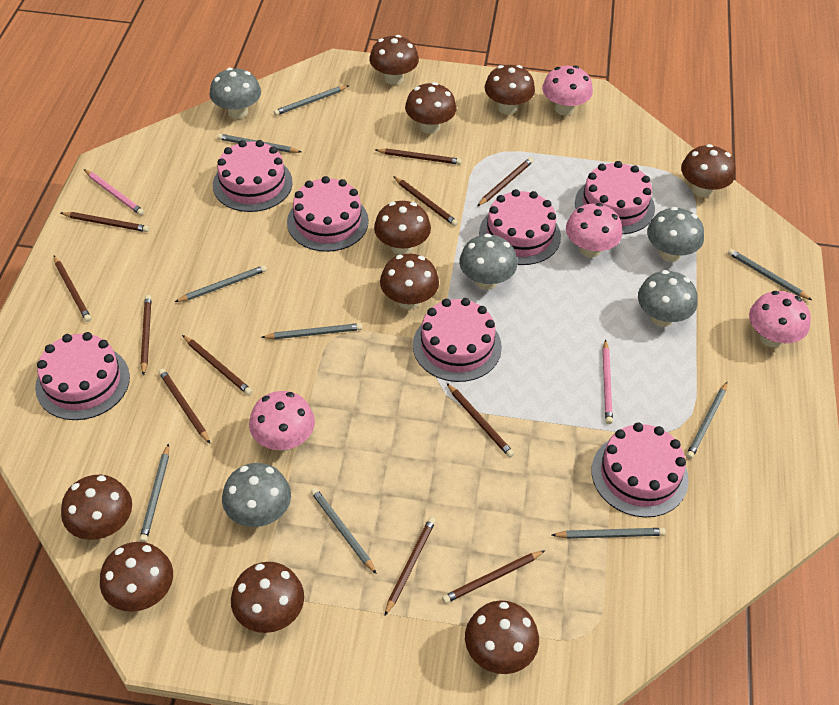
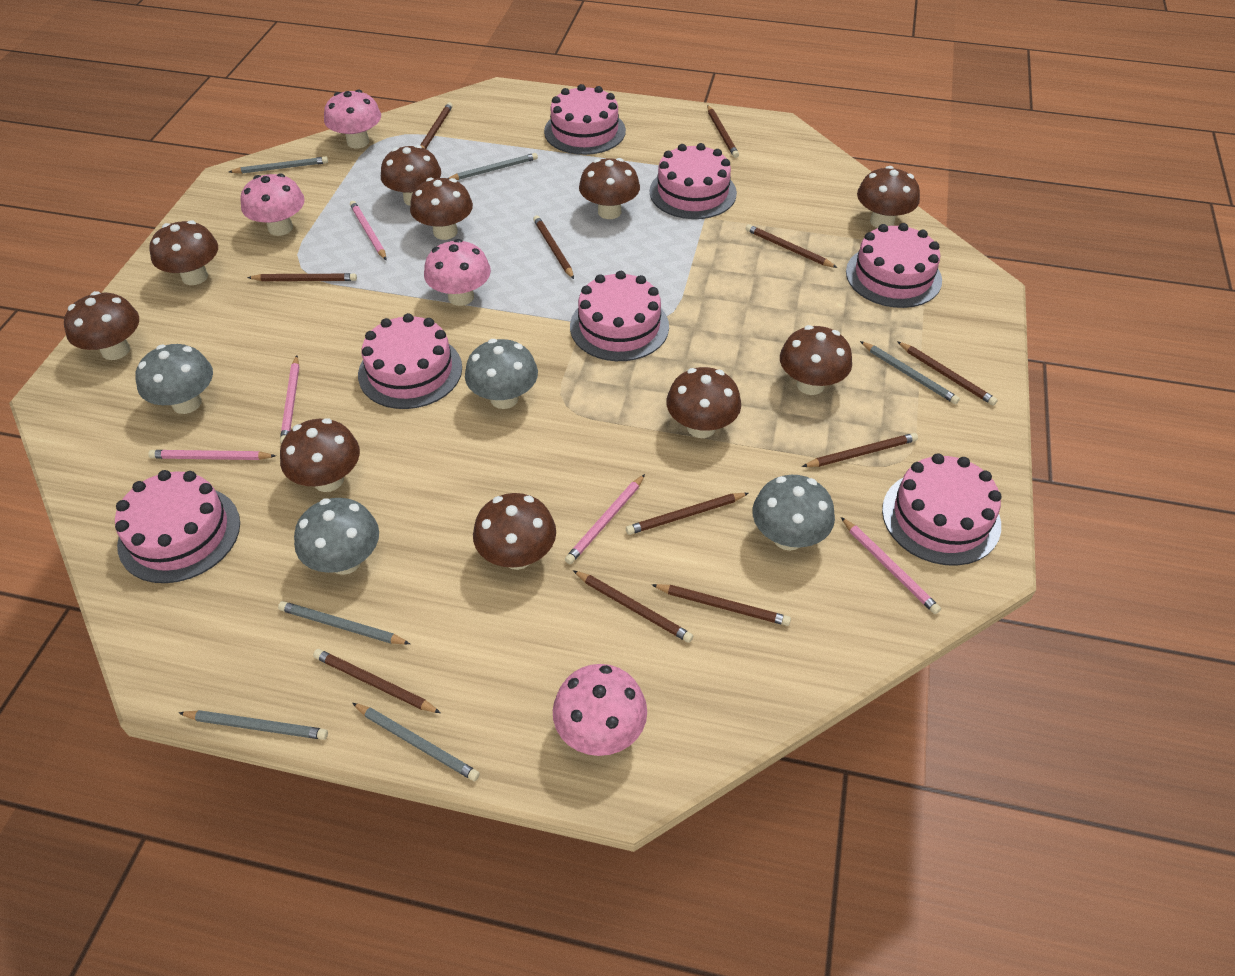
grey mushroom: 5 -> 4
grey pencil: 9 -> 6
pink pencil: 2 -> 5

